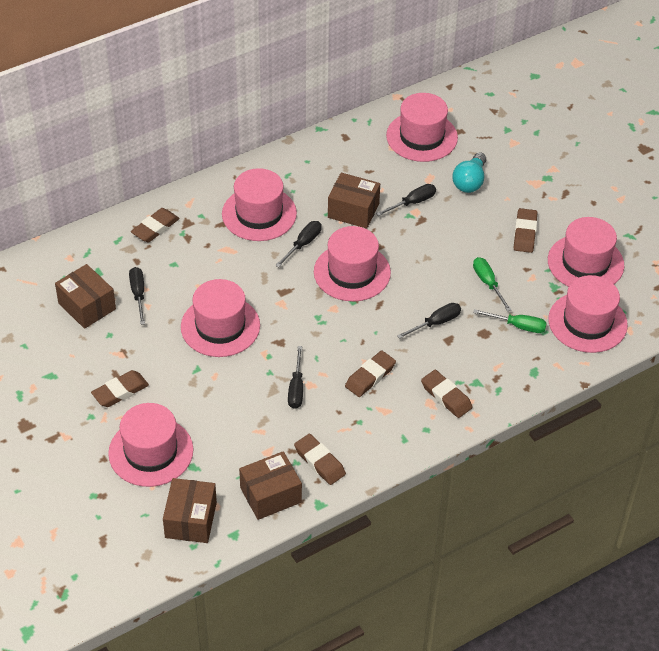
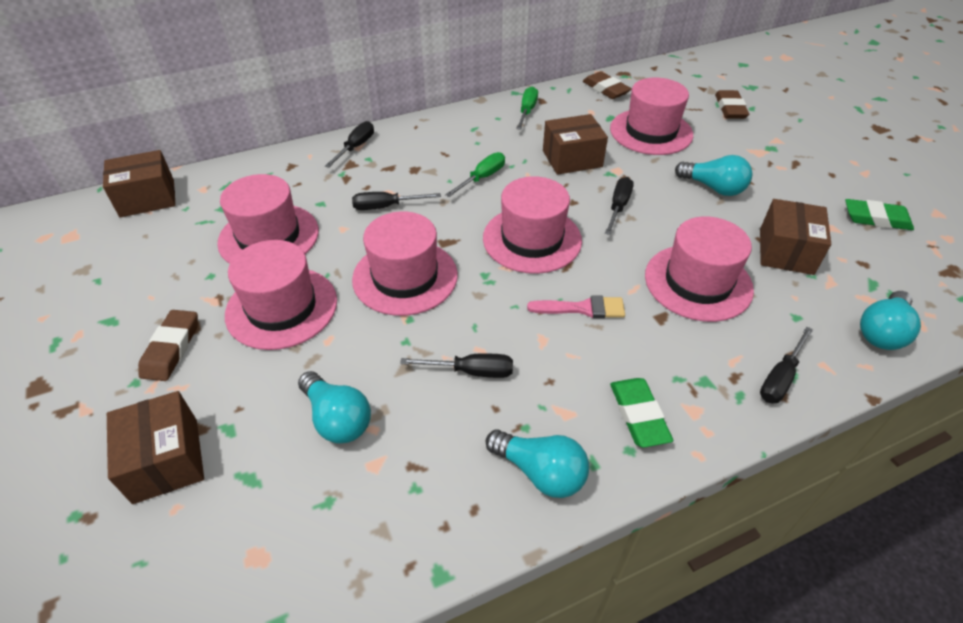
brown eraser: 6 -> 3
green eraser: 0 -> 2
pink brush: 0 -> 1
pink hat: 7 -> 6
turquoise light bulb: 1 -> 4

